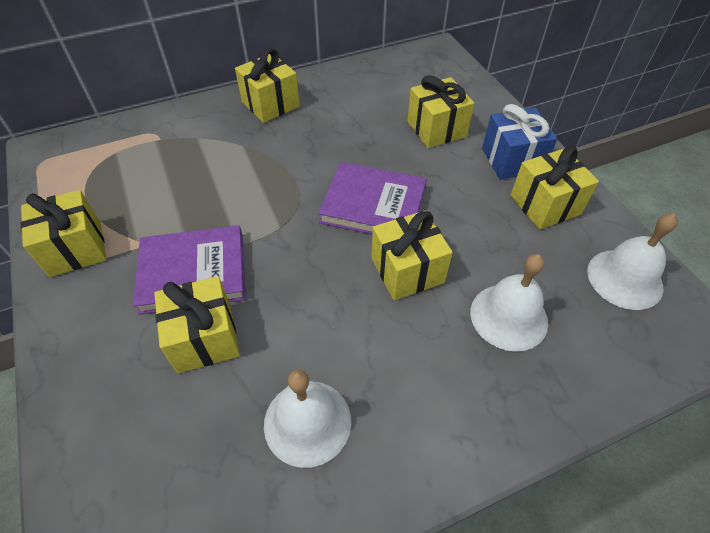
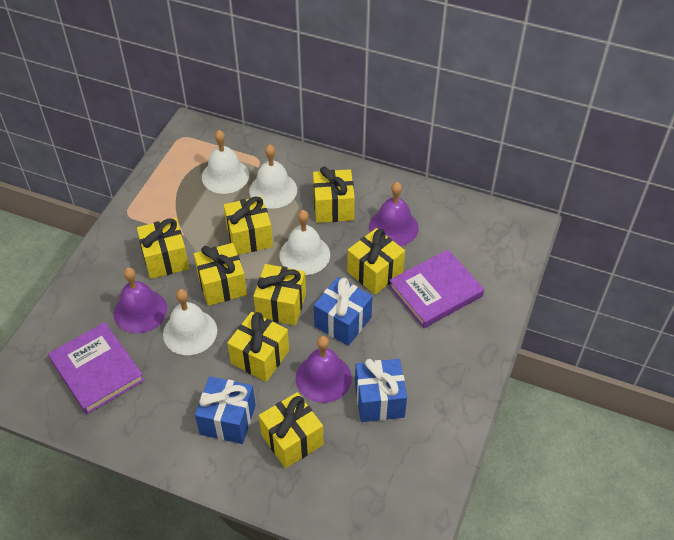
blue gift: 1 -> 3
purple bell: 0 -> 3
white bell: 3 -> 4
yellow gift: 6 -> 8

